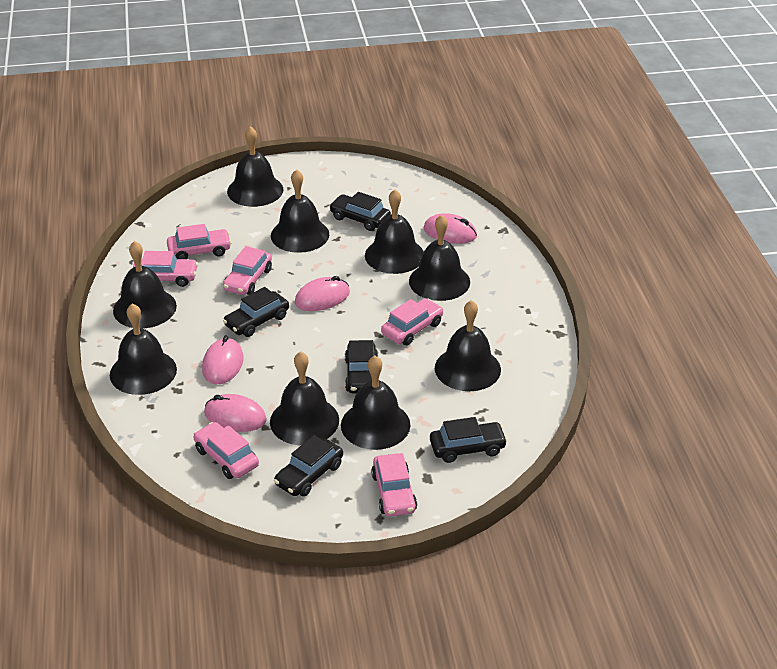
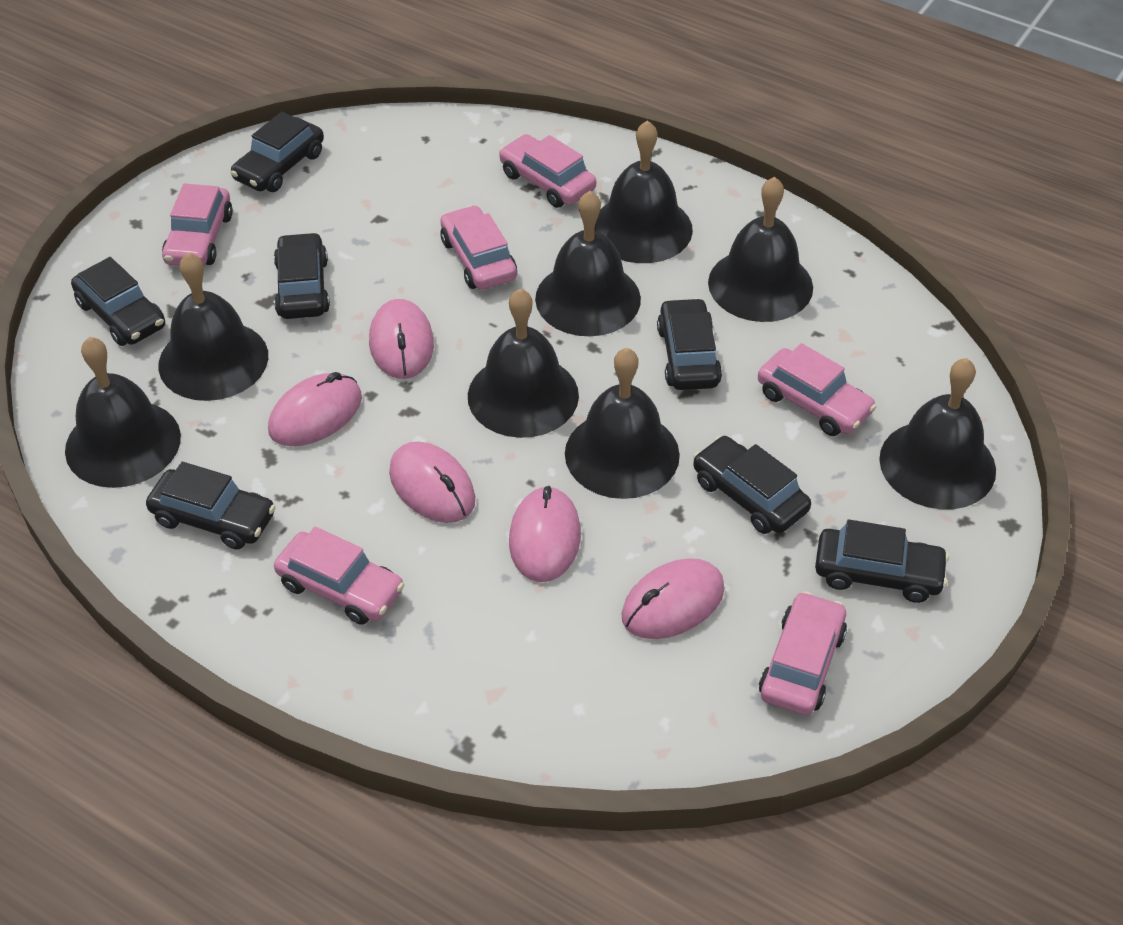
black bell: 9 -> 8
black car: 5 -> 7
pink mouse: 4 -> 5

